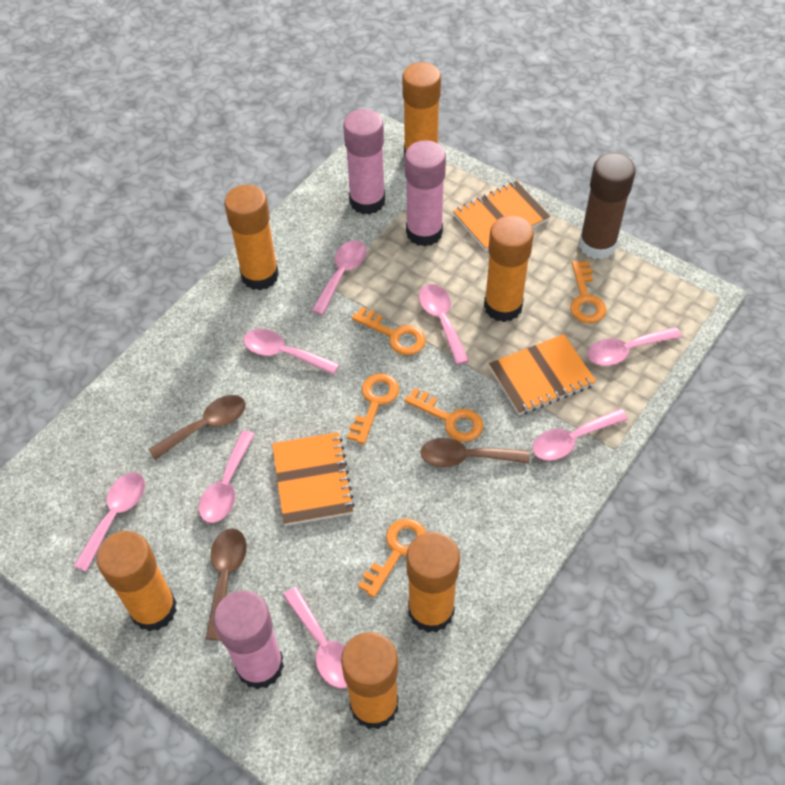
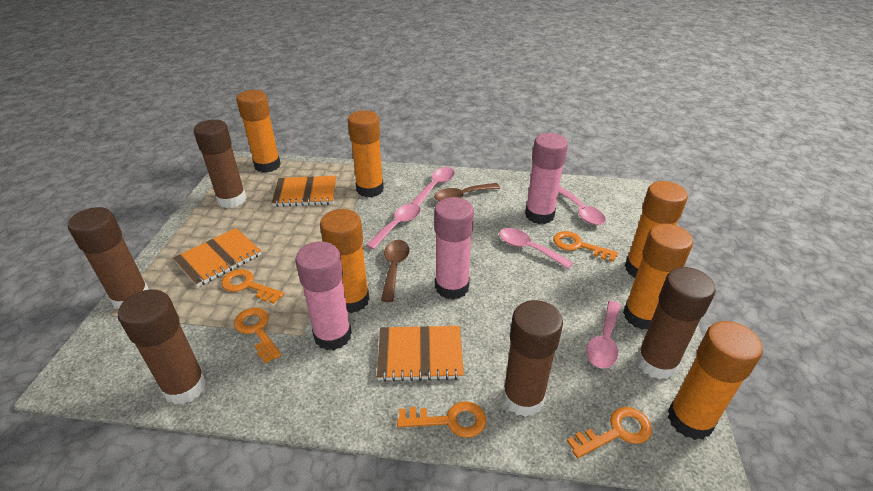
brown glue stick: 1 -> 5
brown spoon: 3 -> 2
pink spoon: 8 -> 5

